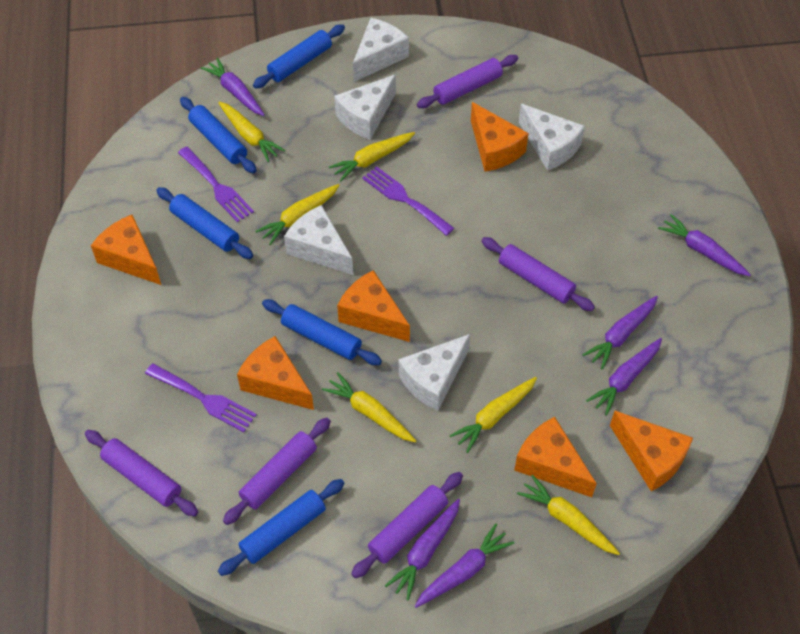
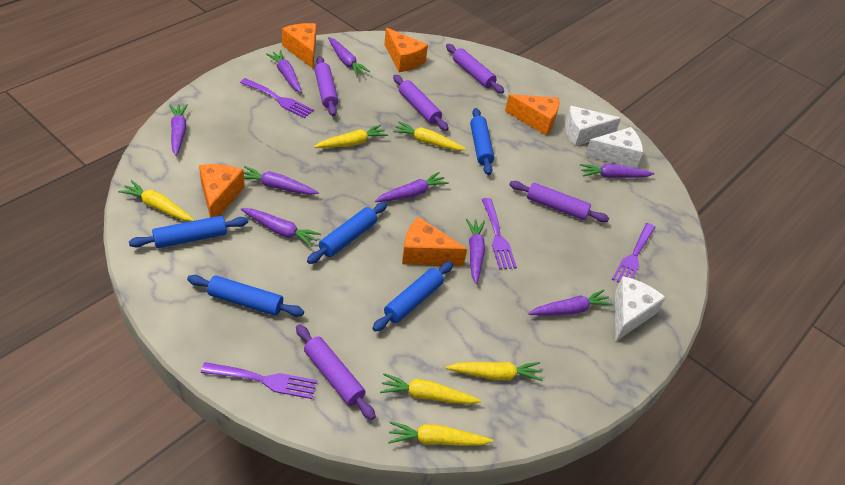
orange cheese: 6 -> 5
purple carrot: 6 -> 9
purple fork: 3 -> 4
white cheese: 5 -> 3

